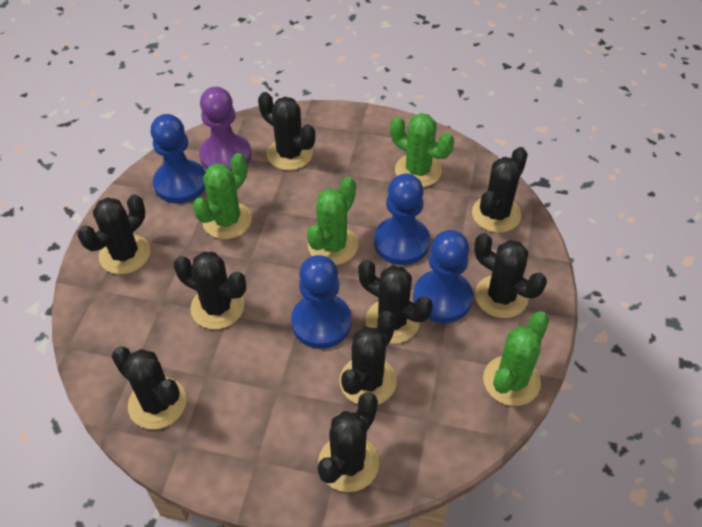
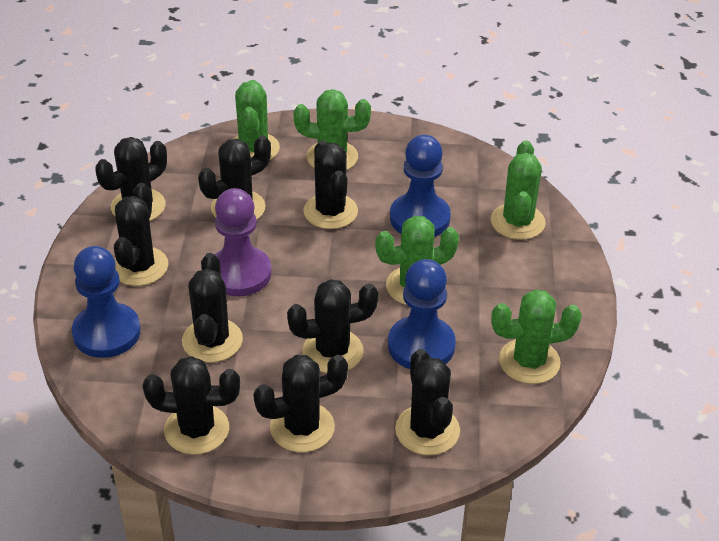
blue pawn: 4 -> 3
green cactus: 4 -> 5

